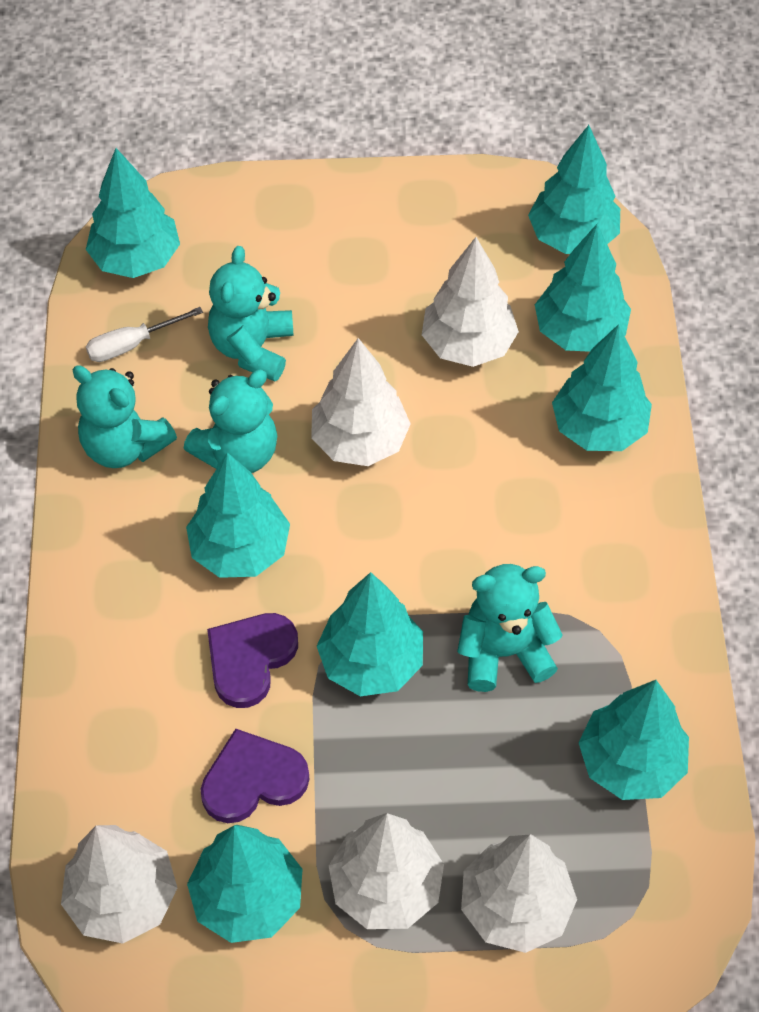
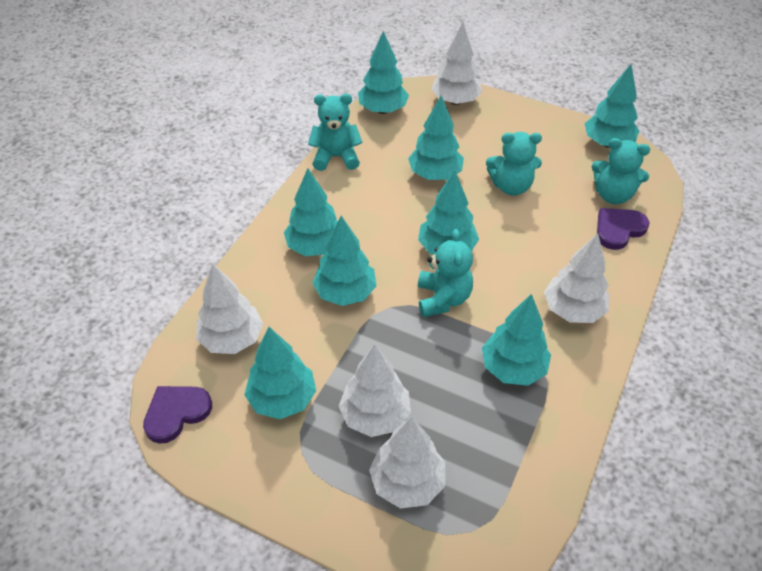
white screwdriver: 1 -> 0

